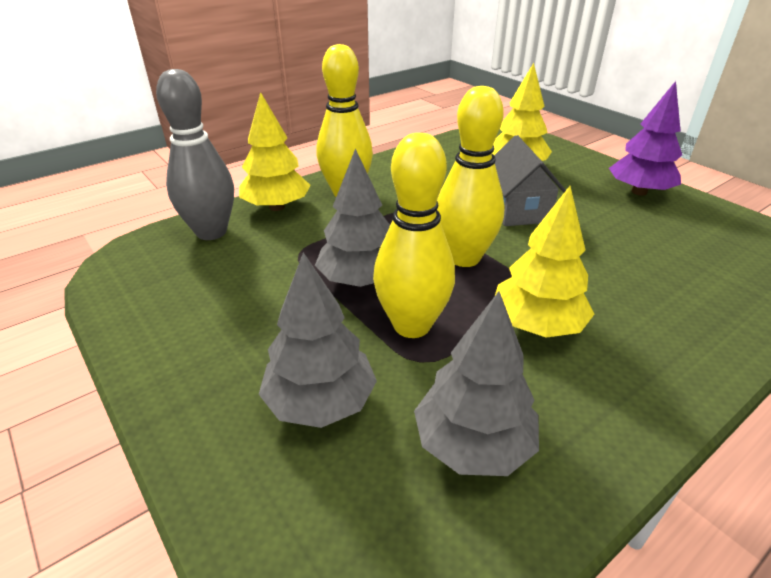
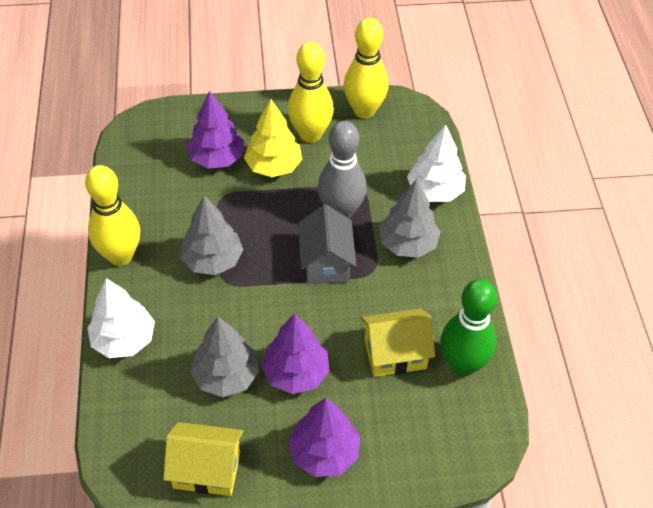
green bowling pin: 0 -> 1
purple tree: 1 -> 3
white tree: 0 -> 2
yellow house: 0 -> 2
yellow tree: 3 -> 1

